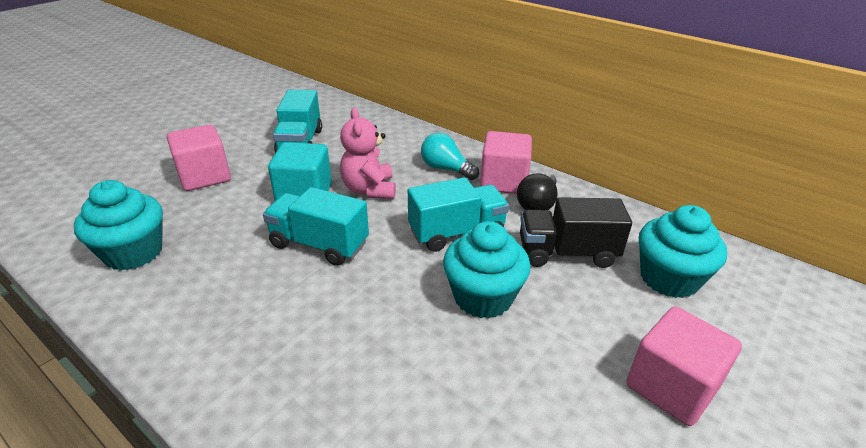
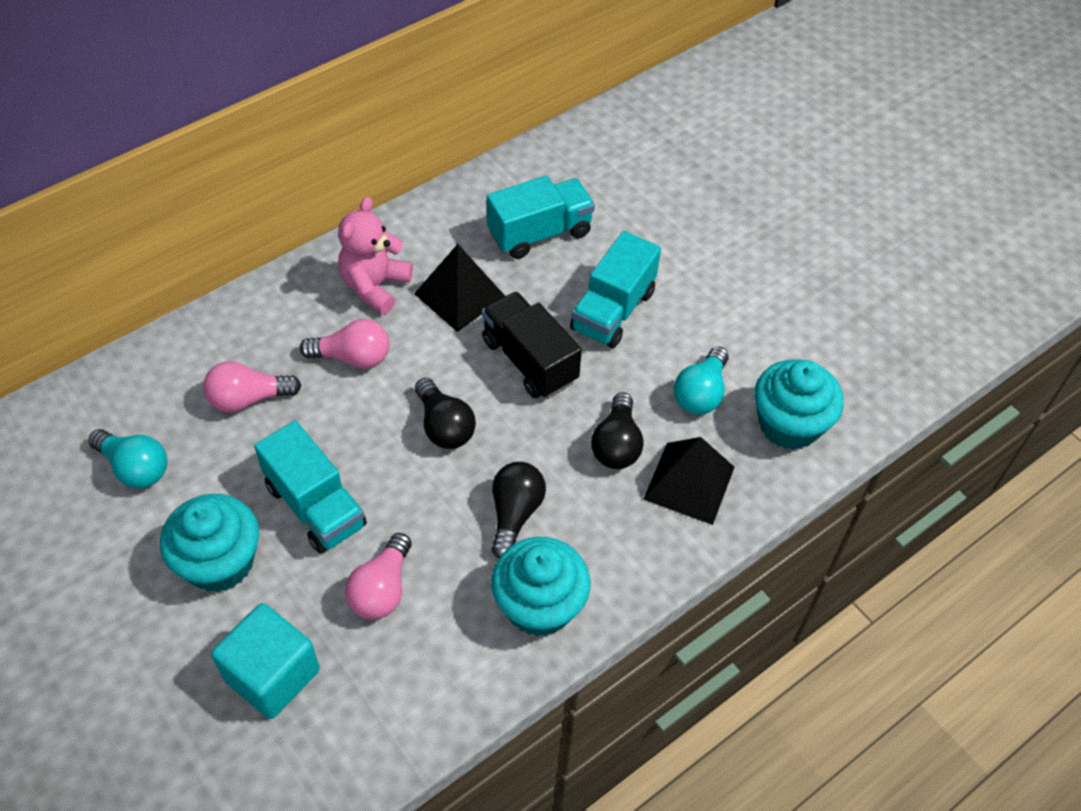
black light bulb: 1 -> 3
black pyramid: 0 -> 2
pink cube: 3 -> 0
pink light bulb: 0 -> 3
turquoise light bulb: 1 -> 2

